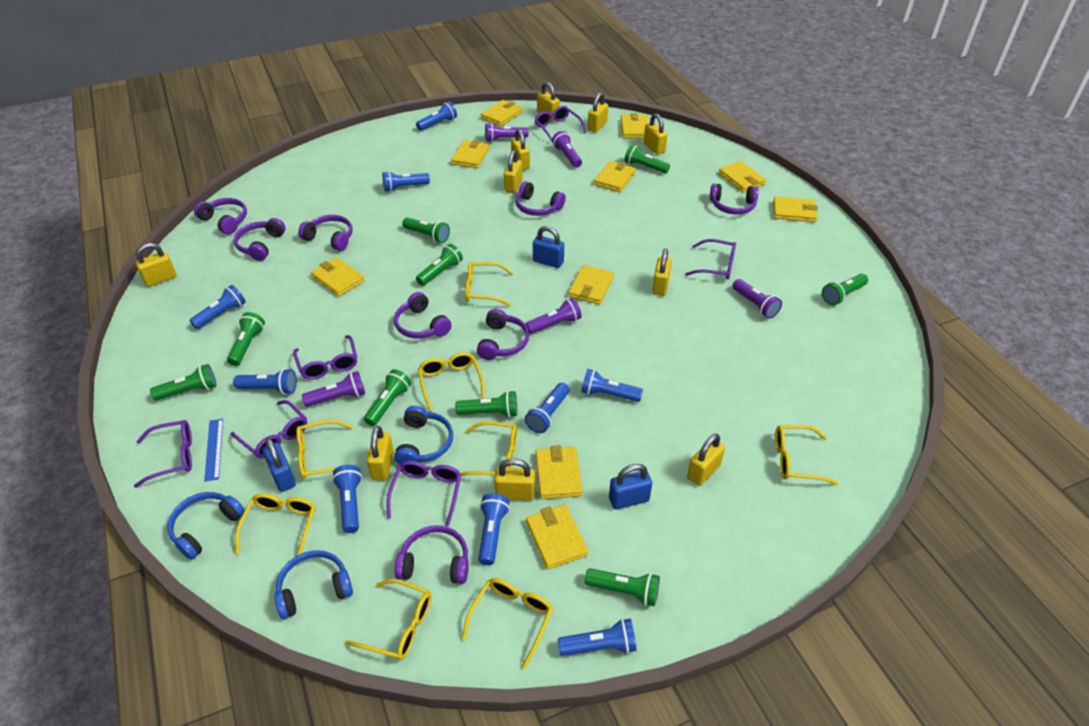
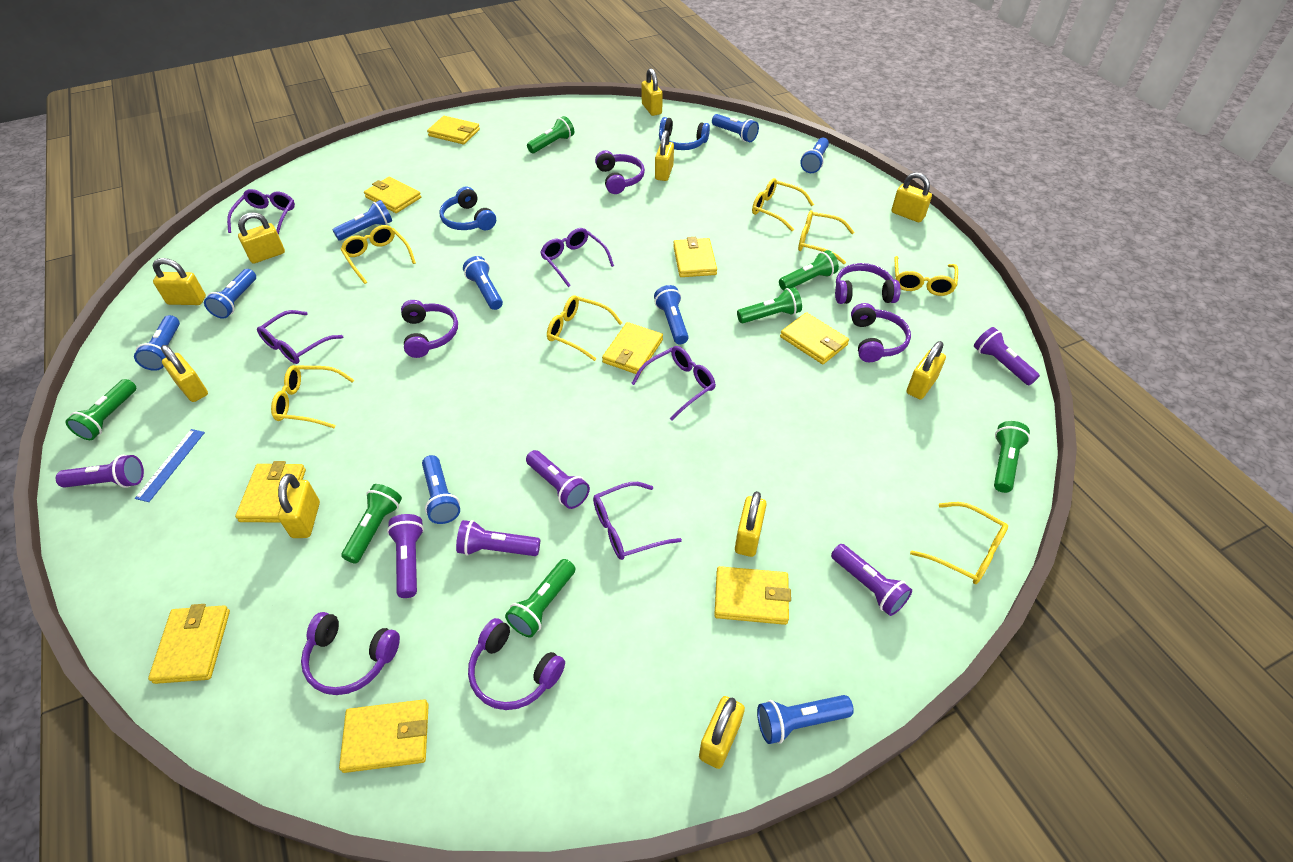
blue headphones: 3 -> 2
blue padlock: 3 -> 0
green flashlight: 9 -> 7
purple flashlight: 5 -> 6
purple glasses: 6 -> 5
purple headphones: 8 -> 6
yellow glasses: 8 -> 7
yellow wallet: 10 -> 9

